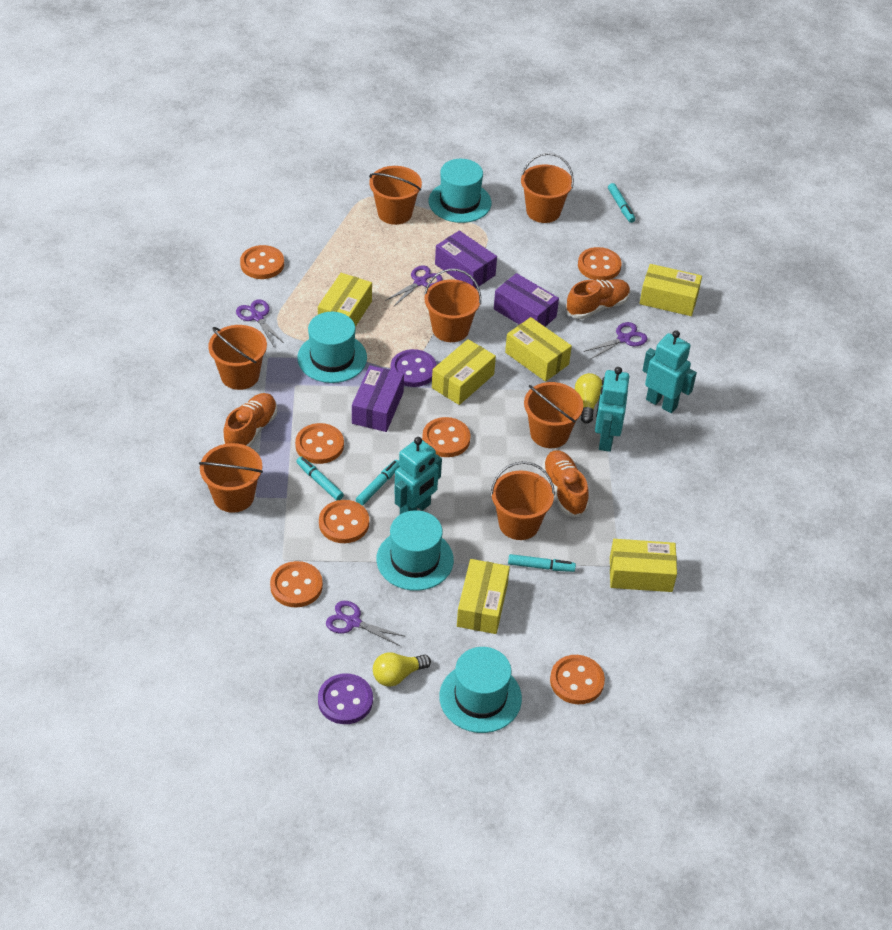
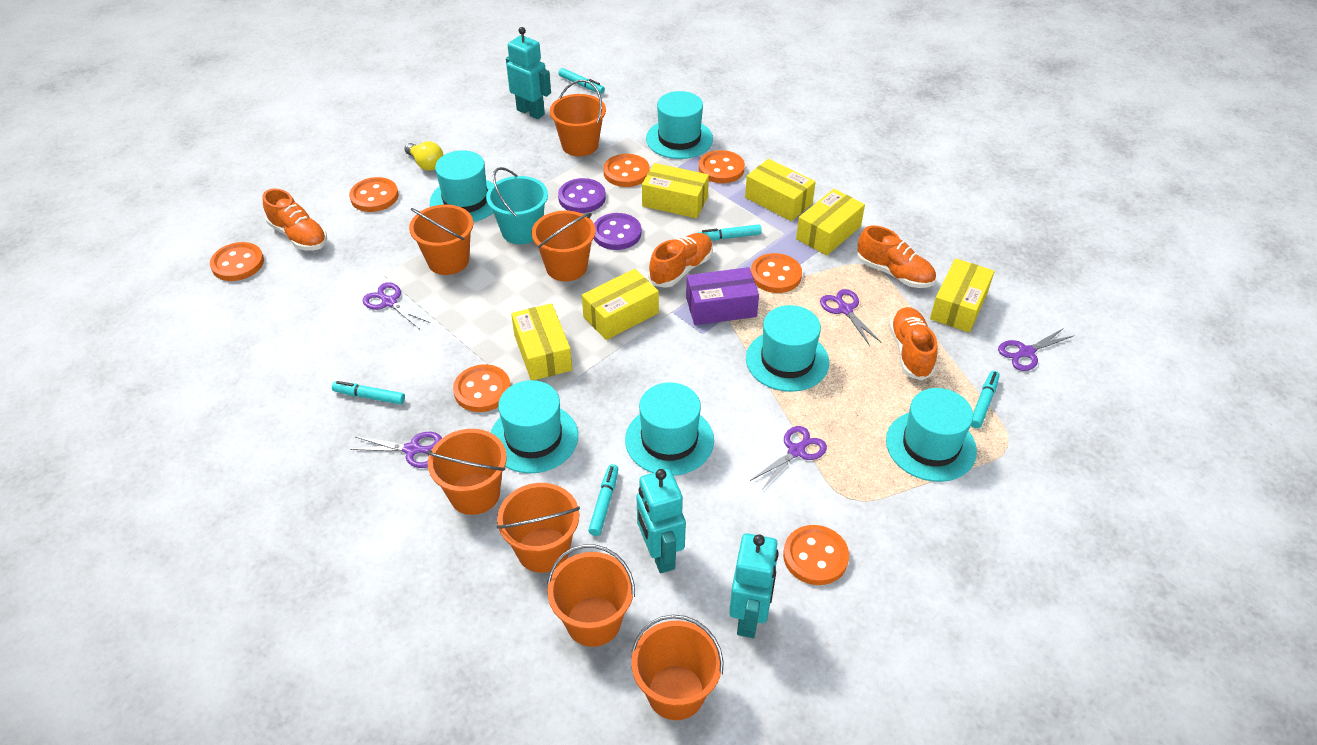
orange shoe: 3 -> 4
purple box: 3 -> 1
purple scissors: 4 -> 5
turquoise bucket: 0 -> 1
turquoise hat: 4 -> 6
turquoise marker: 4 -> 5
yellow light bulb: 2 -> 1

